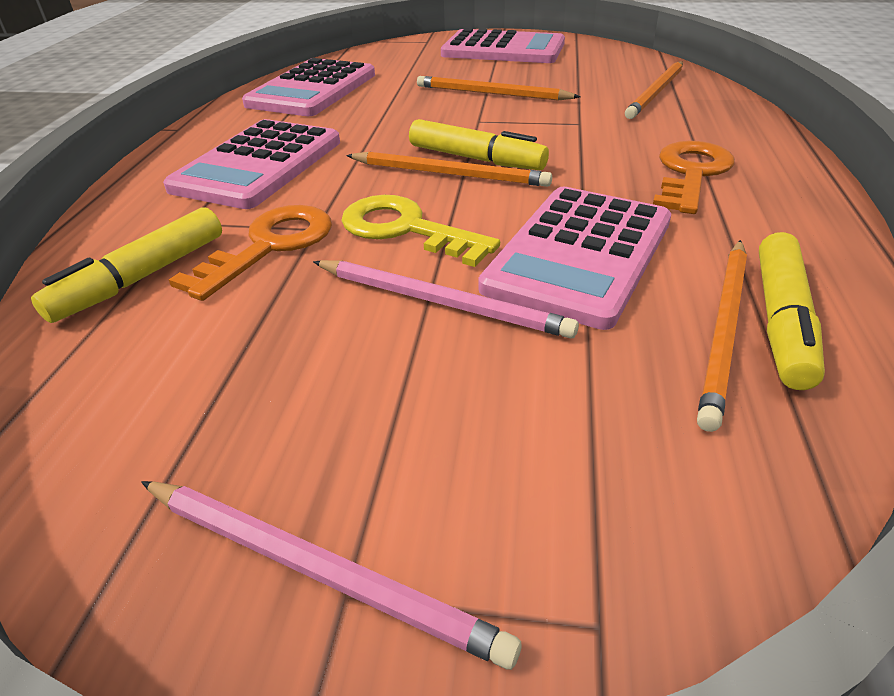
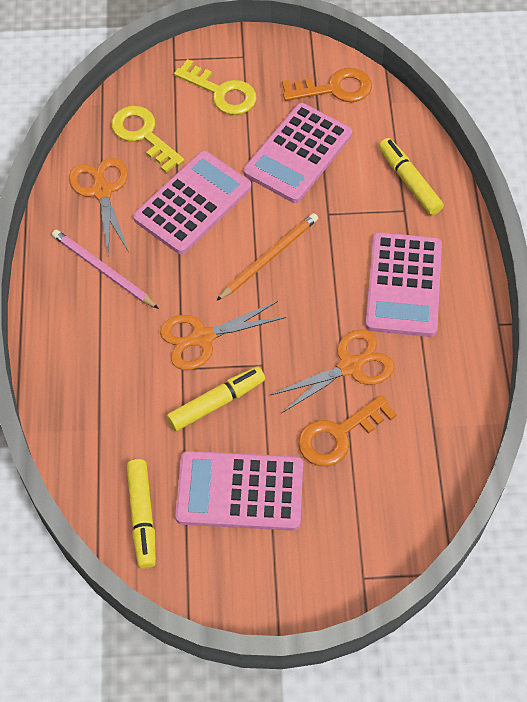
orange pencil: 4 -> 1
orange scissors: 0 -> 3
pink pencil: 2 -> 1
yellow key: 1 -> 2

